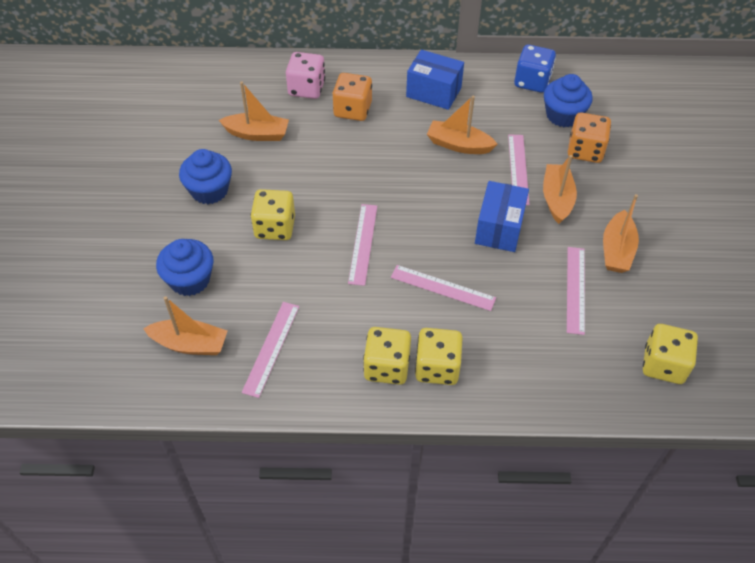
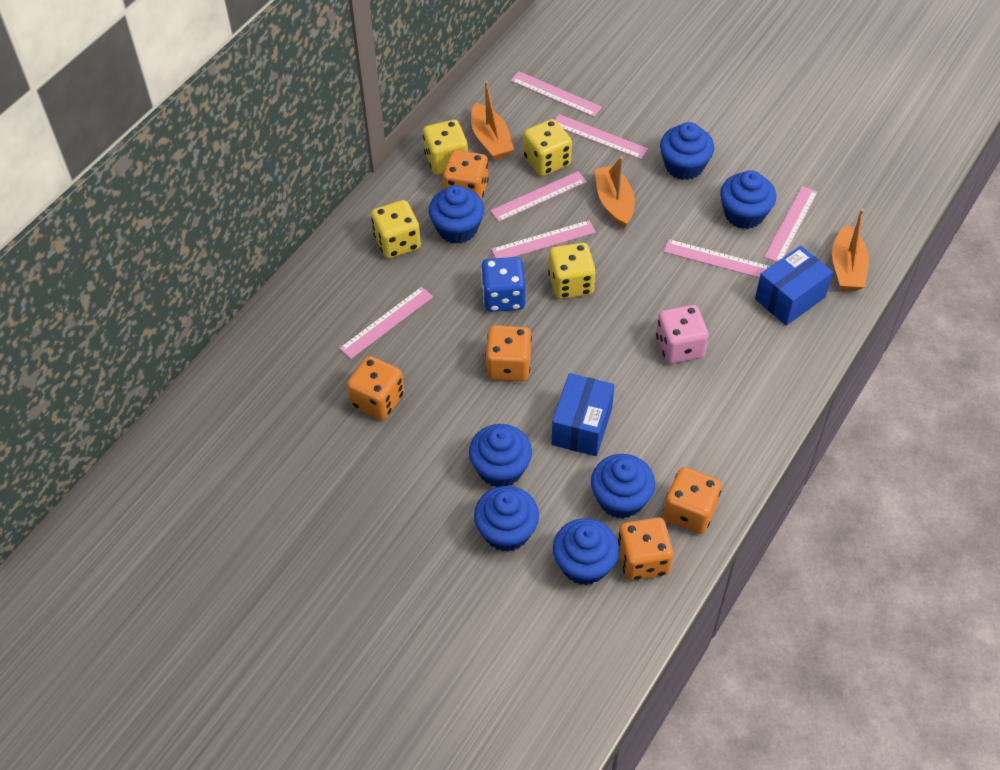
blue cupcake: 3 -> 7
orange boat: 5 -> 3
orange dice: 2 -> 5
pink ruler: 5 -> 7

